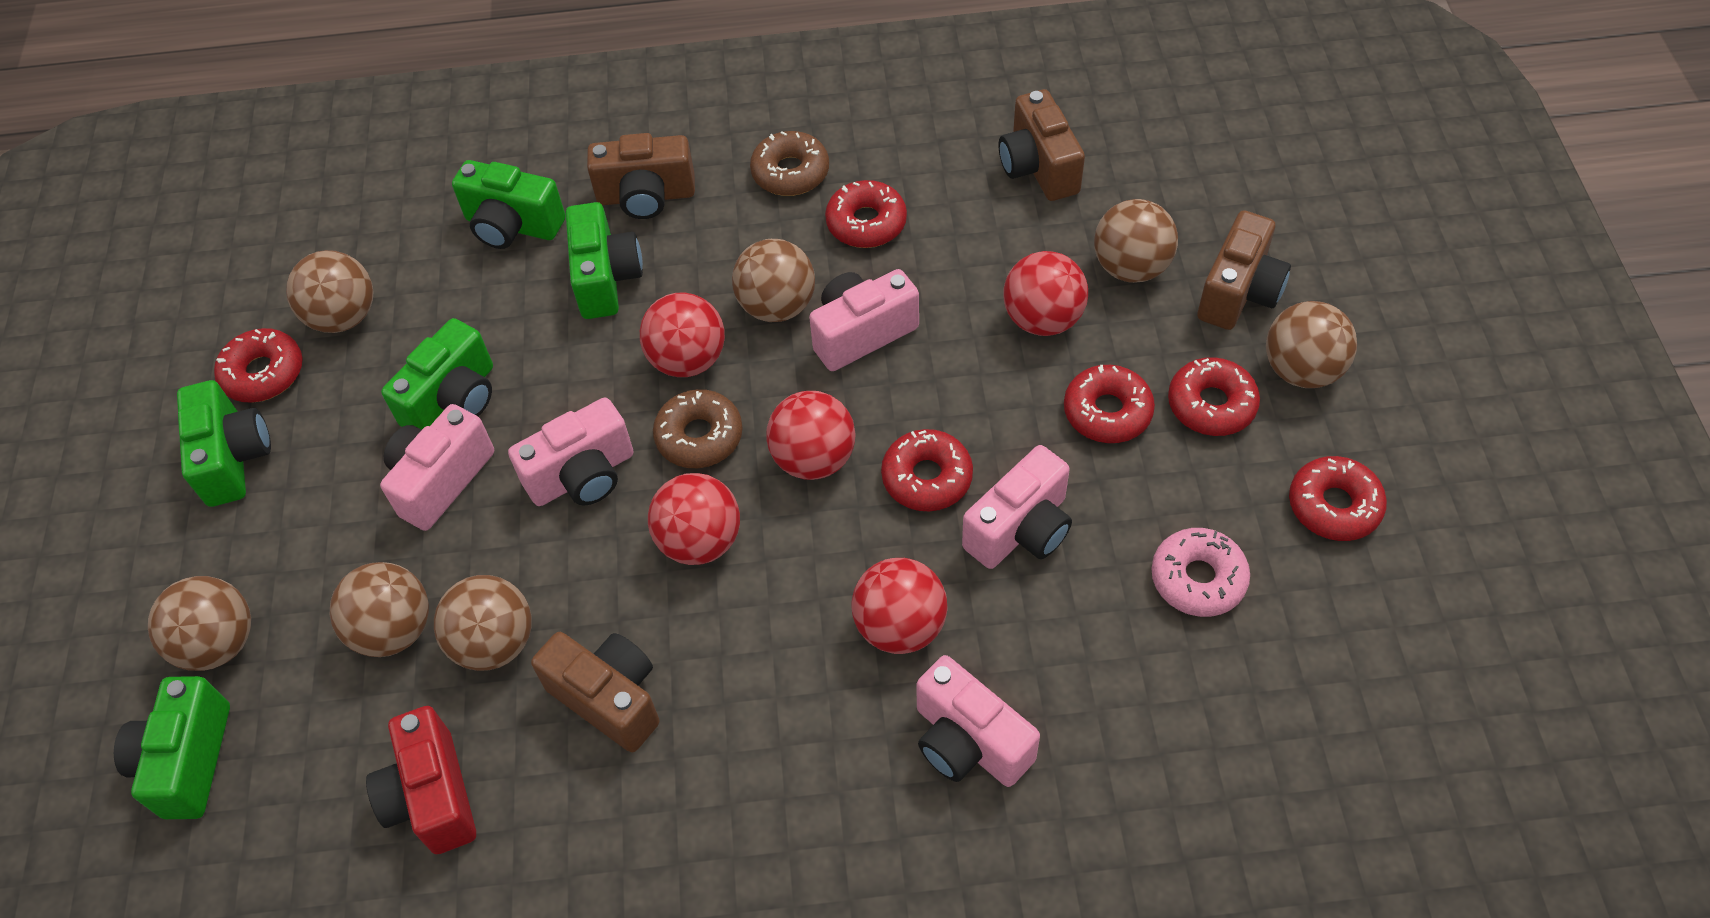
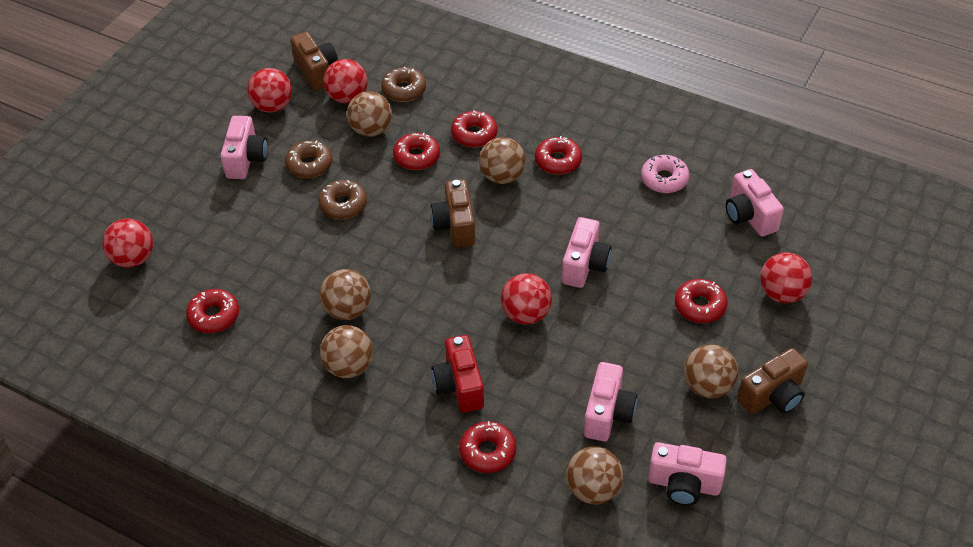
brown ball: 7 -> 6
brown camera: 4 -> 3
brown donut: 2 -> 3
green camera: 5 -> 0

